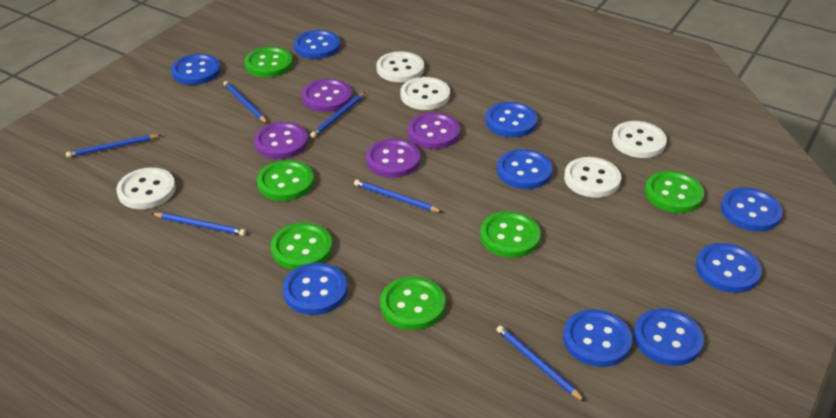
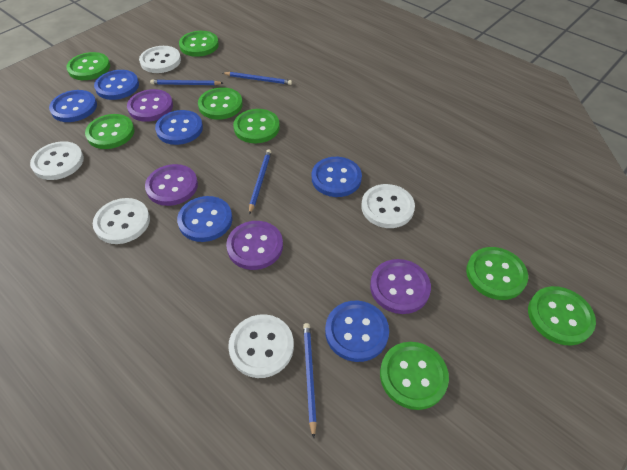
blue button: 9 -> 6
blue pencil: 6 -> 4
green button: 6 -> 8

